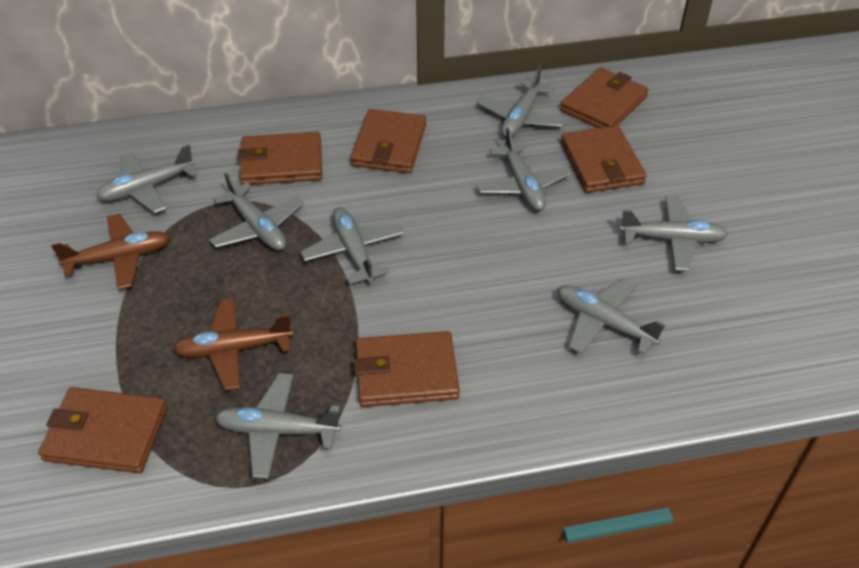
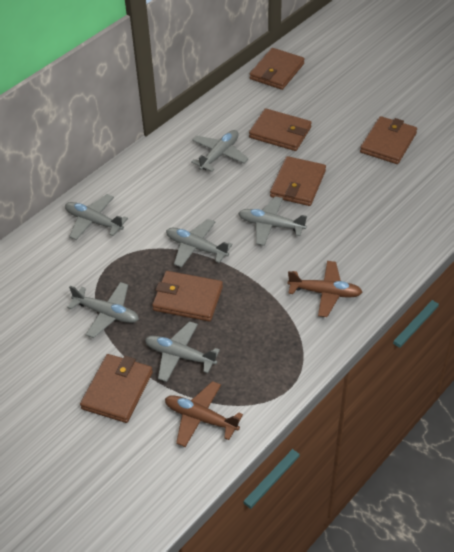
grey plane: 8 -> 6

